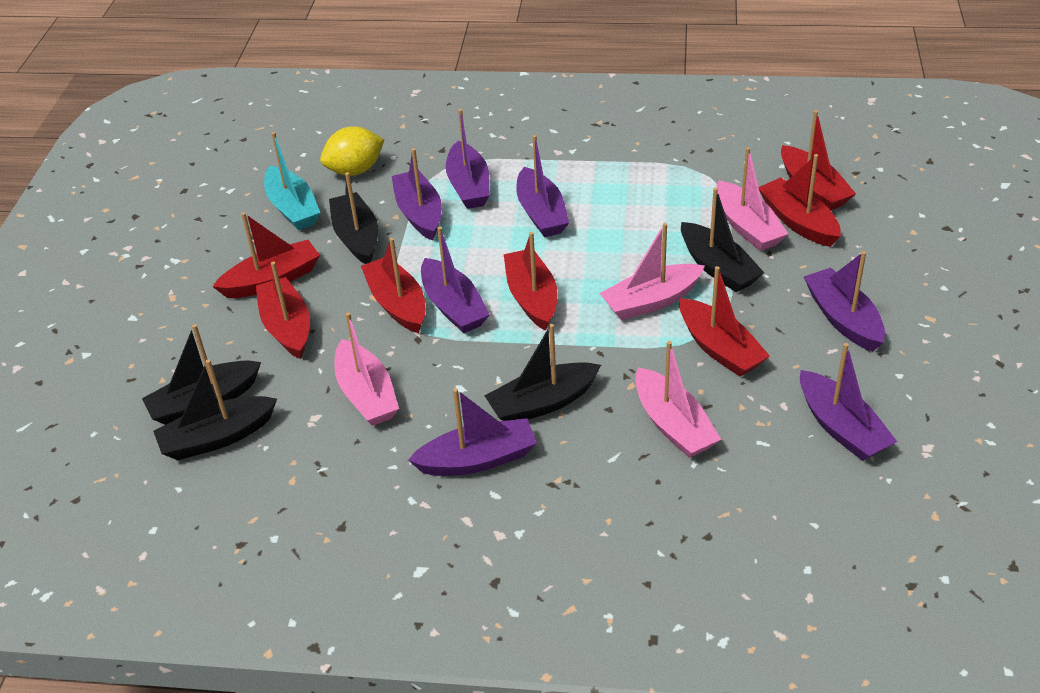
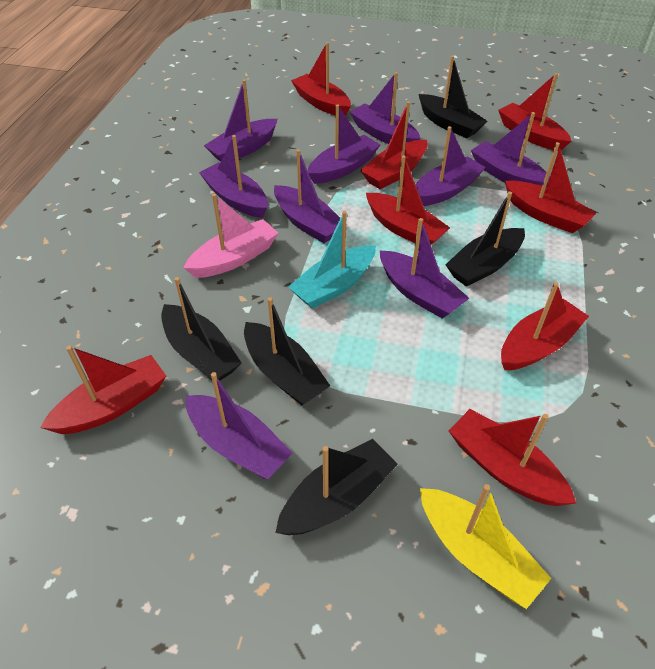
pink boat: 4 -> 1
purple boat: 7 -> 9
red boat: 7 -> 8
yellow boat: 0 -> 1
yellow lemon: 1 -> 0

